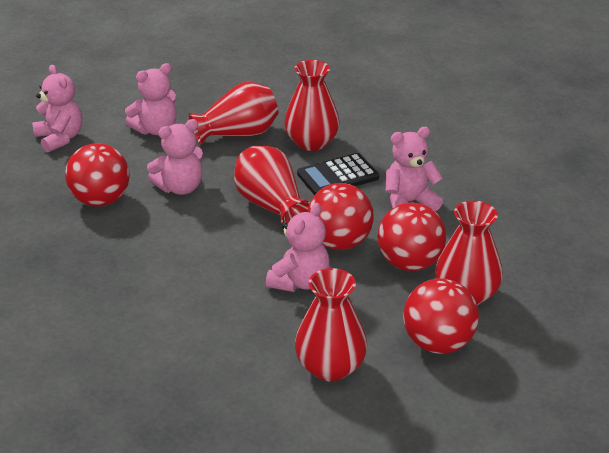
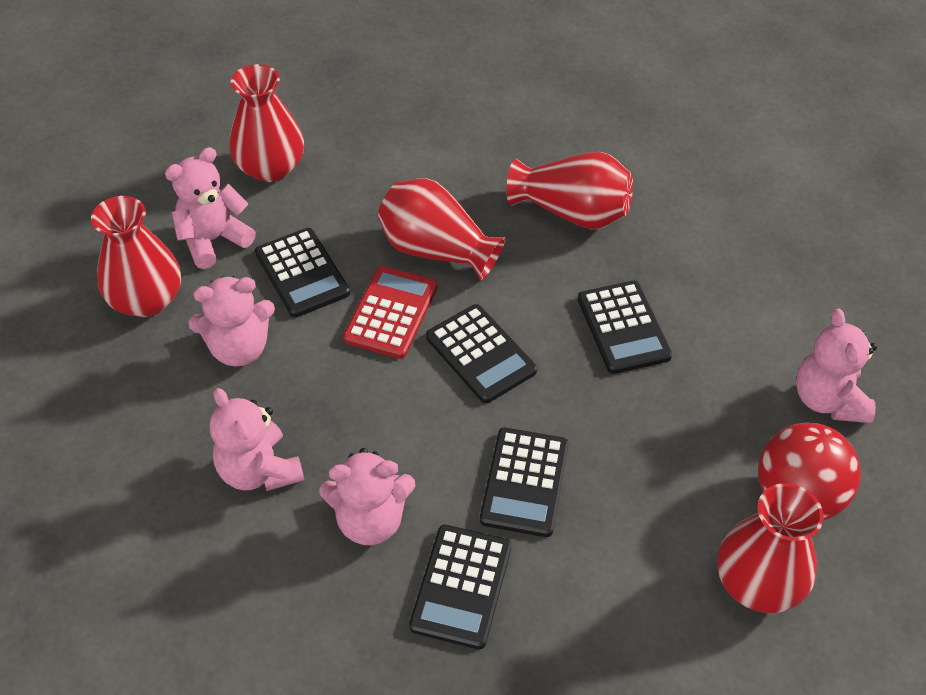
black calculator: 1 -> 5
red ball: 4 -> 1
red calculator: 0 -> 1

